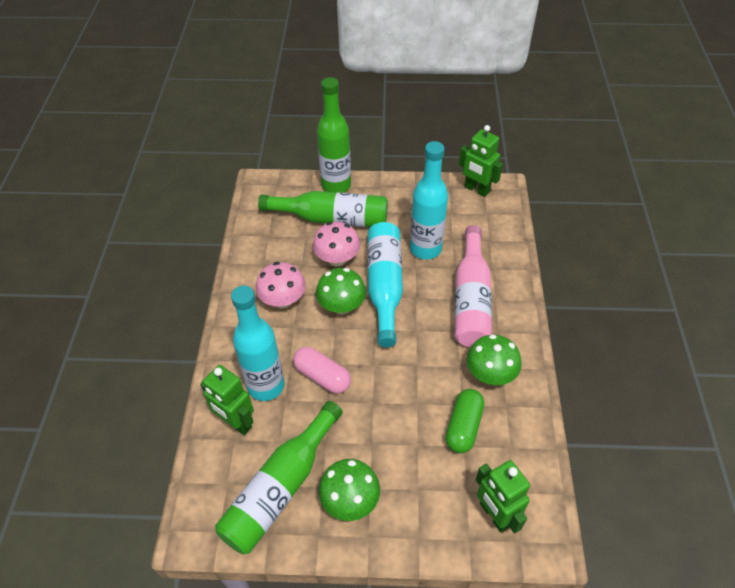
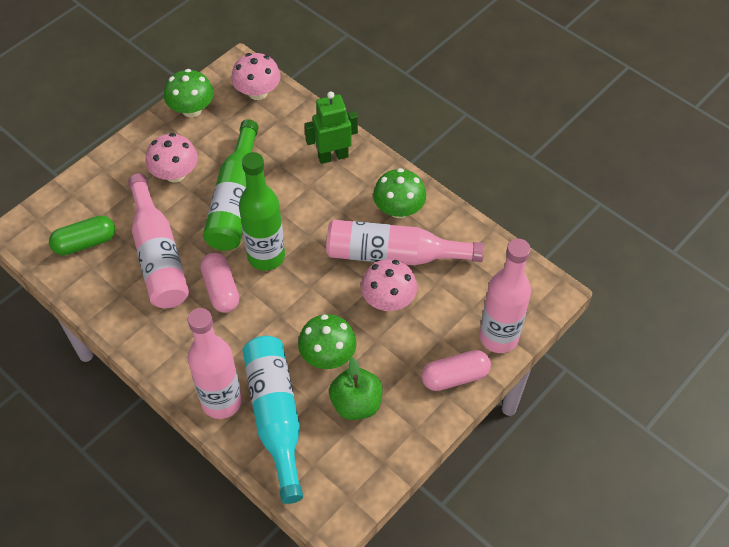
green apple: 0 -> 1
green bottle: 3 -> 2
green robot: 3 -> 1
pink bottle: 1 -> 4
pink capsule: 1 -> 2
pink mushroom: 2 -> 3
turquoise bottle: 3 -> 1

